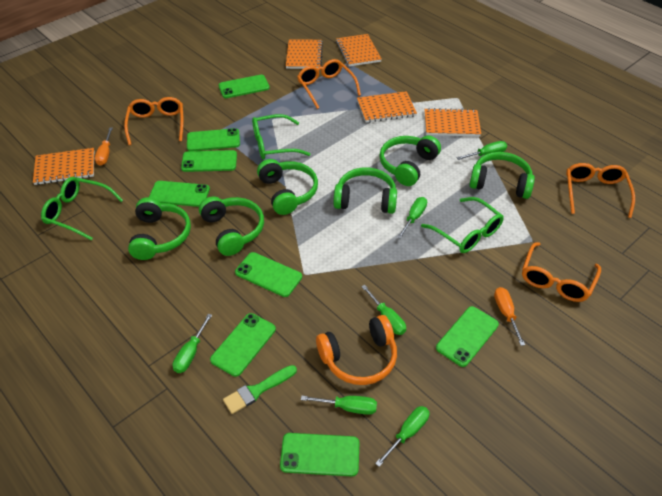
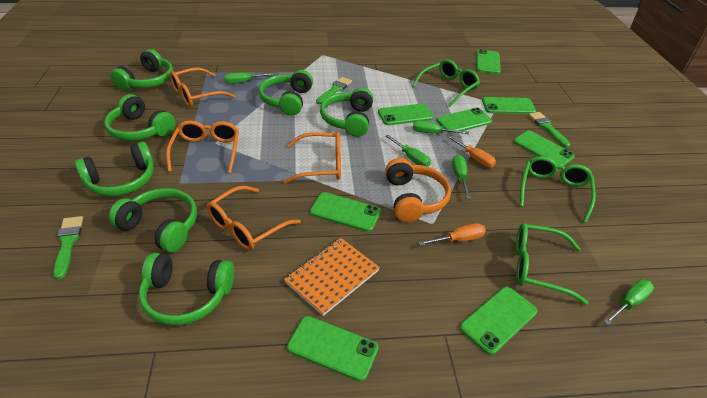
green brush: 1 -> 3
green headphones: 6 -> 7
green screwdriver: 6 -> 5
orange notebook: 5 -> 1

